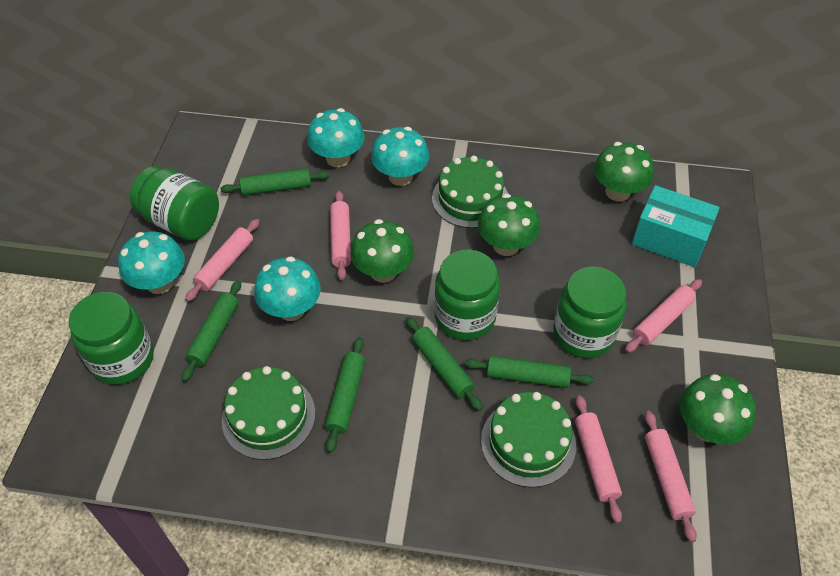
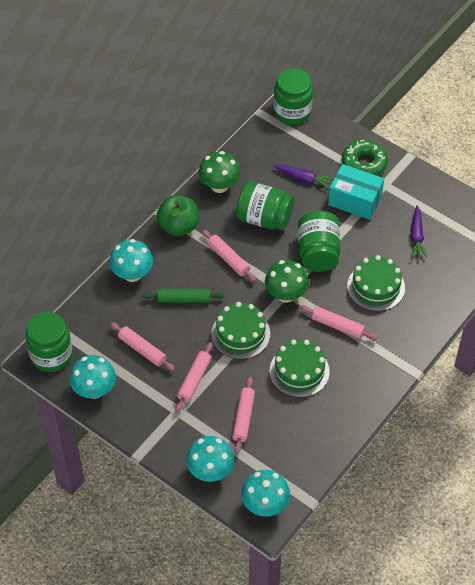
green apple: 0 -> 1
green donut: 0 -> 1
green mushroom: 4 -> 2
green rolling pin: 5 -> 1
purple carrot: 0 -> 2

